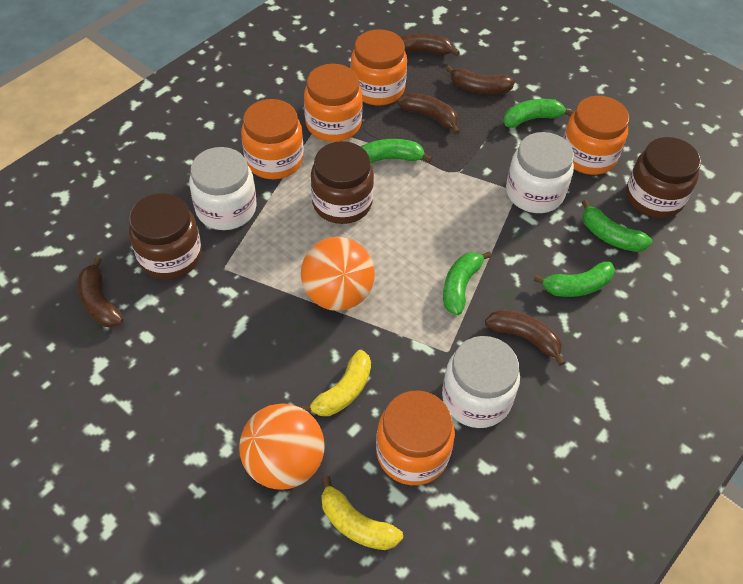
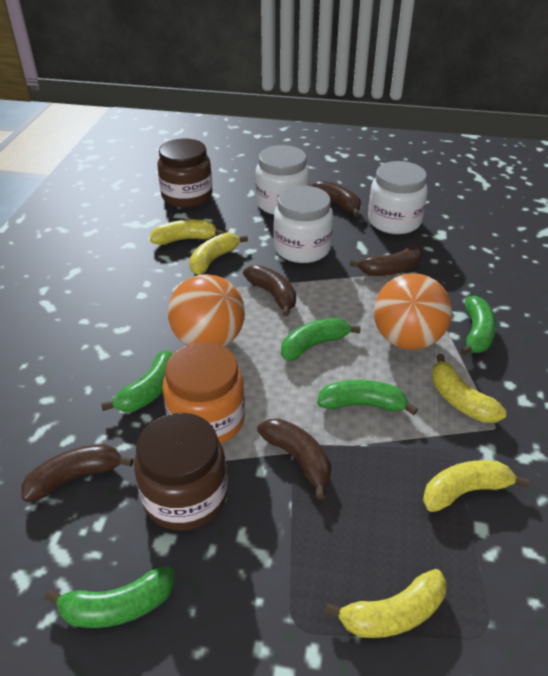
brown jar: 3 -> 2
orange jar: 5 -> 1
yellow banana: 2 -> 5

